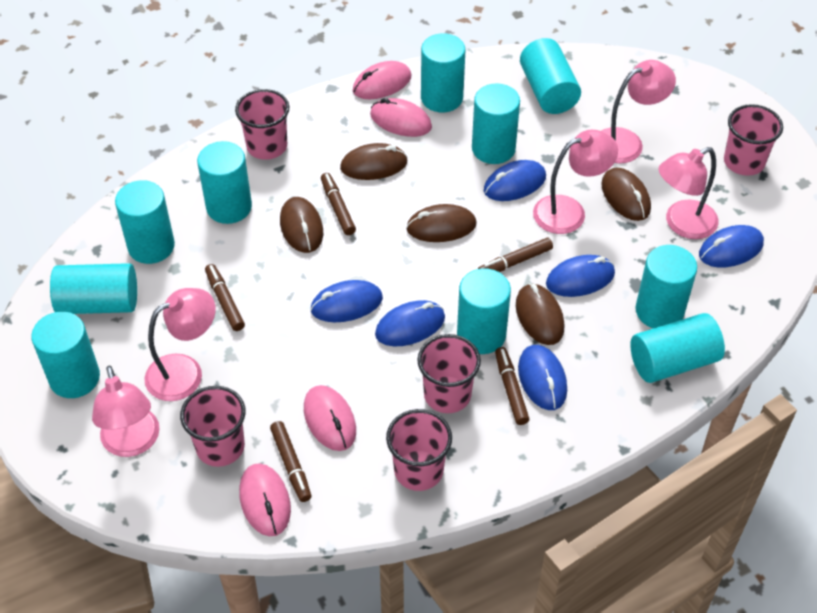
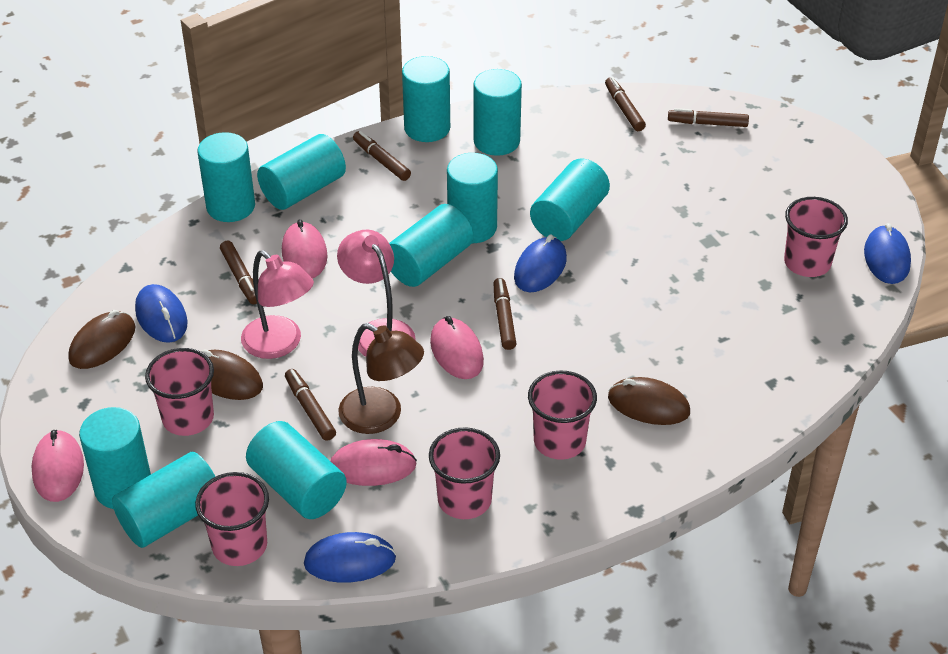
blue mouse: 6 -> 4
brown lamp: 0 -> 1
brown marker: 5 -> 6
brown mouse: 5 -> 3
pink lamp: 5 -> 2

